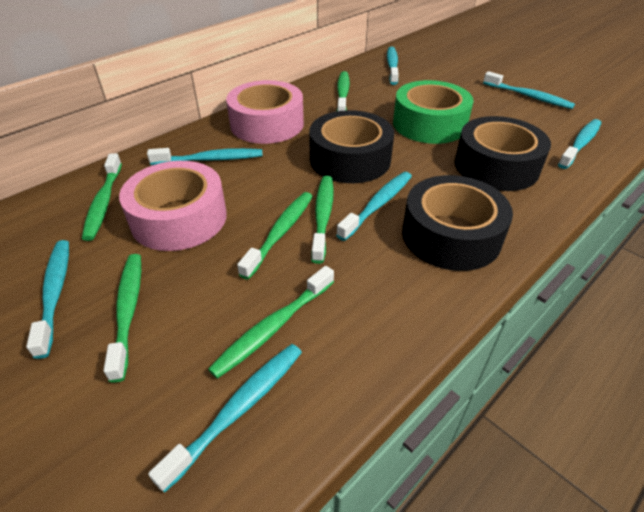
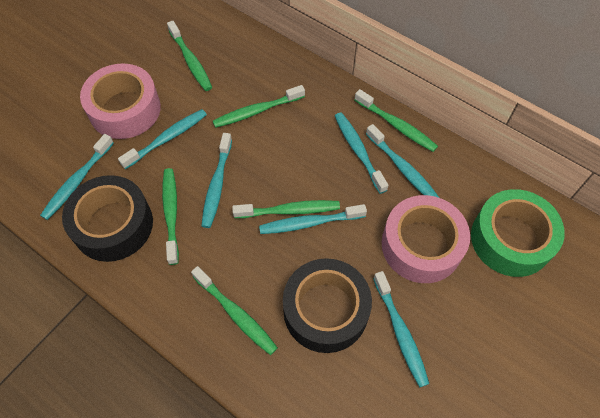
black tape: 3 -> 2

